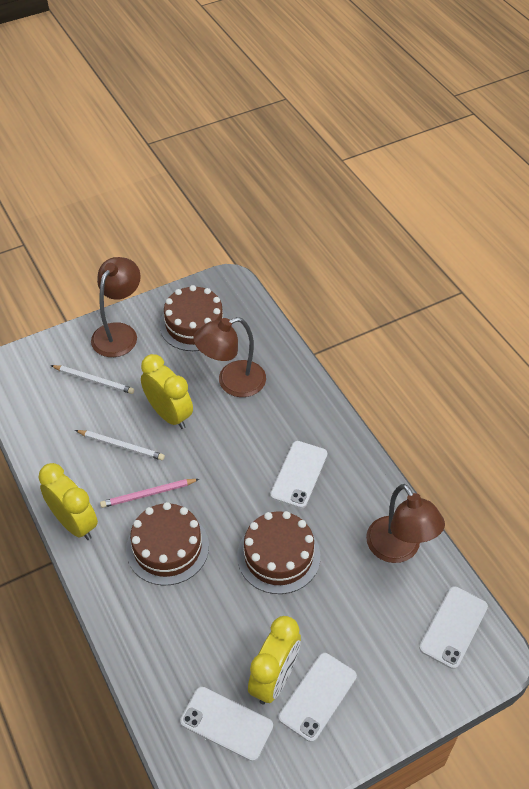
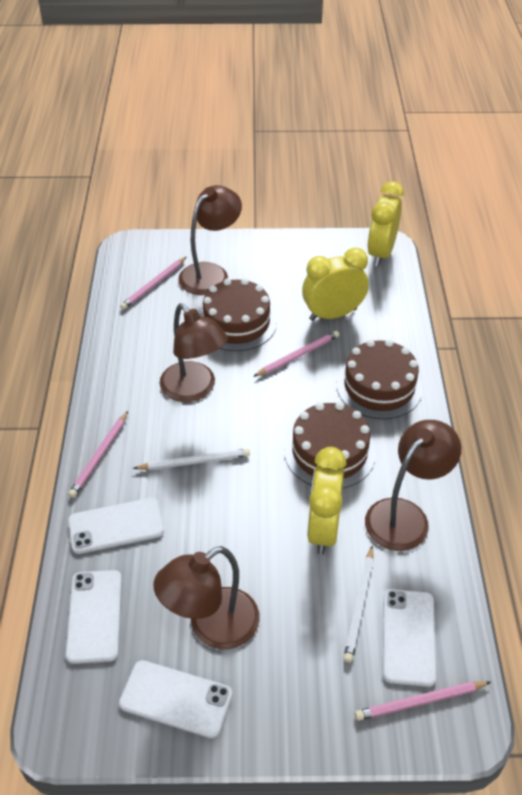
brown lamp: 3 -> 4
pink pencil: 1 -> 4

